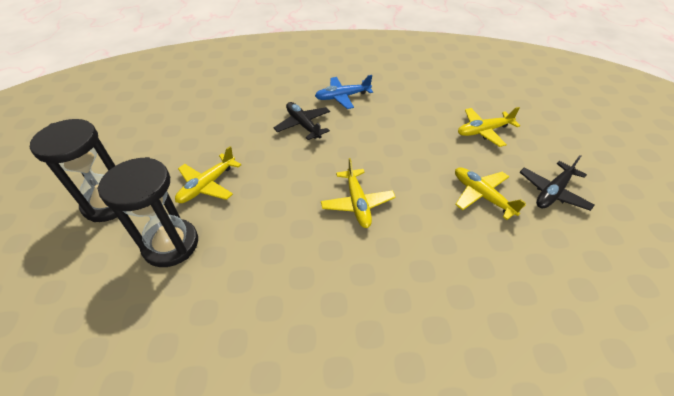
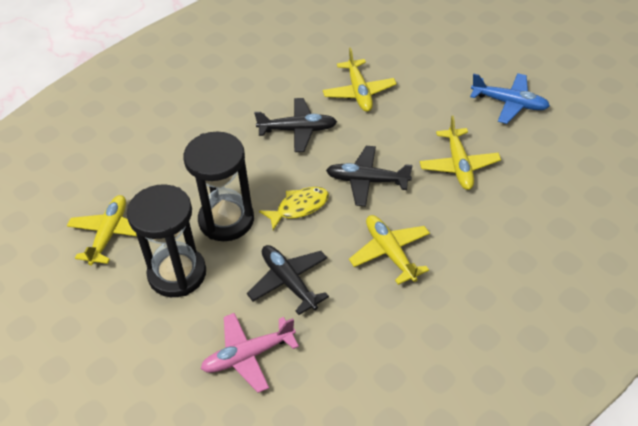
black plane: 2 -> 3
pink plane: 0 -> 1
yellow fish: 0 -> 1

